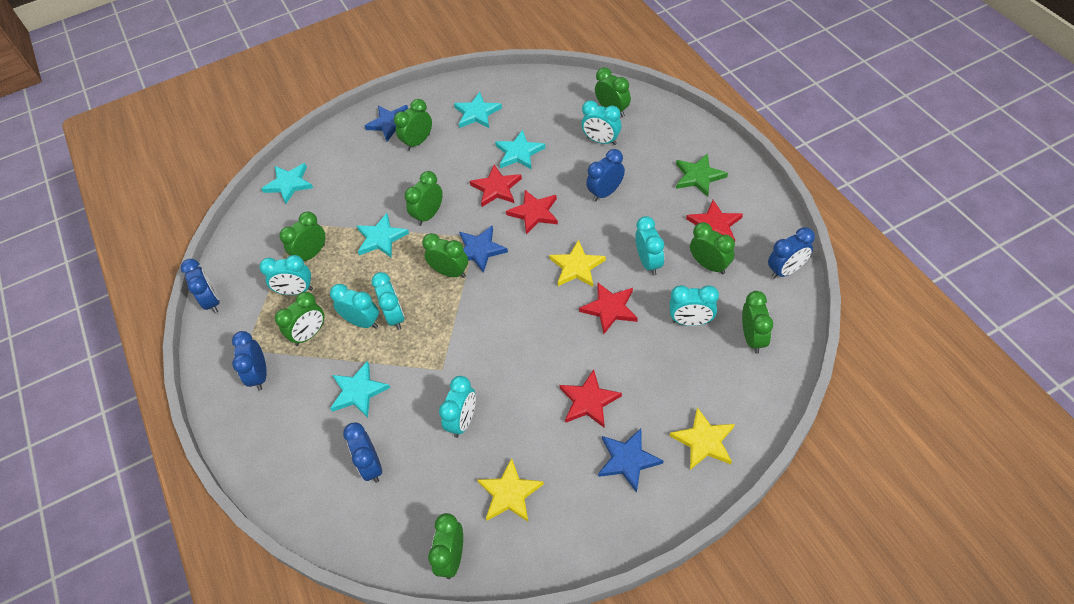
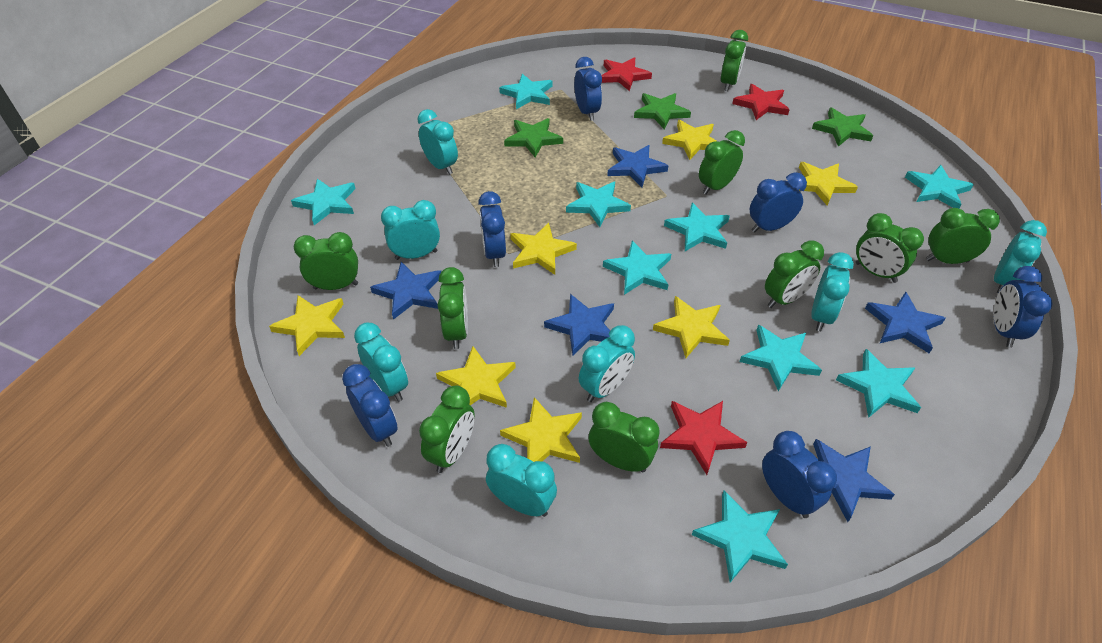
blue clock: 5 -> 6
blue star: 3 -> 5
green star: 1 -> 3
red star: 5 -> 3
turquoise star: 5 -> 9
yellow star: 3 -> 7

